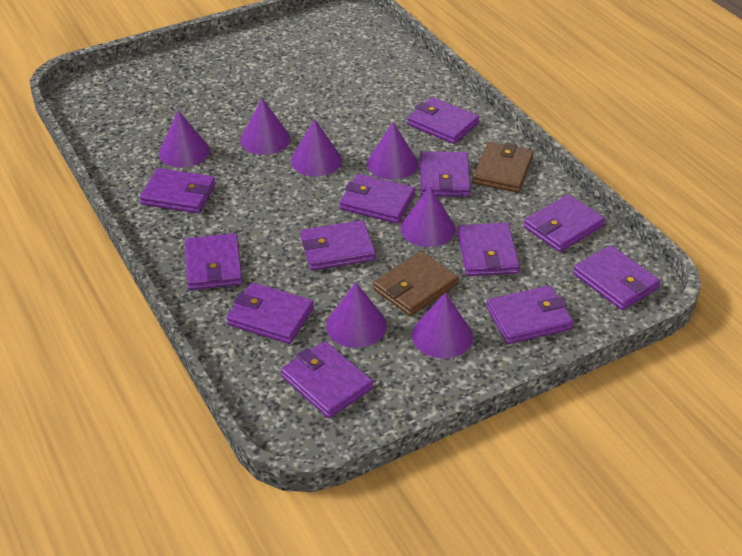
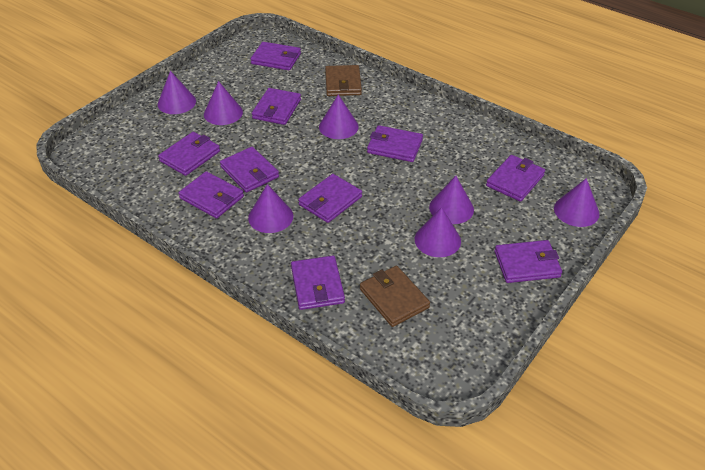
purple wallet: 12 -> 10

